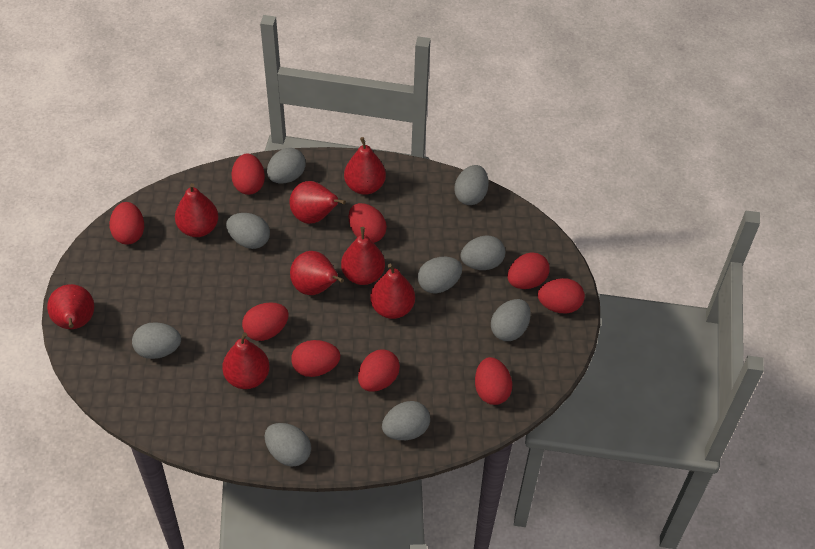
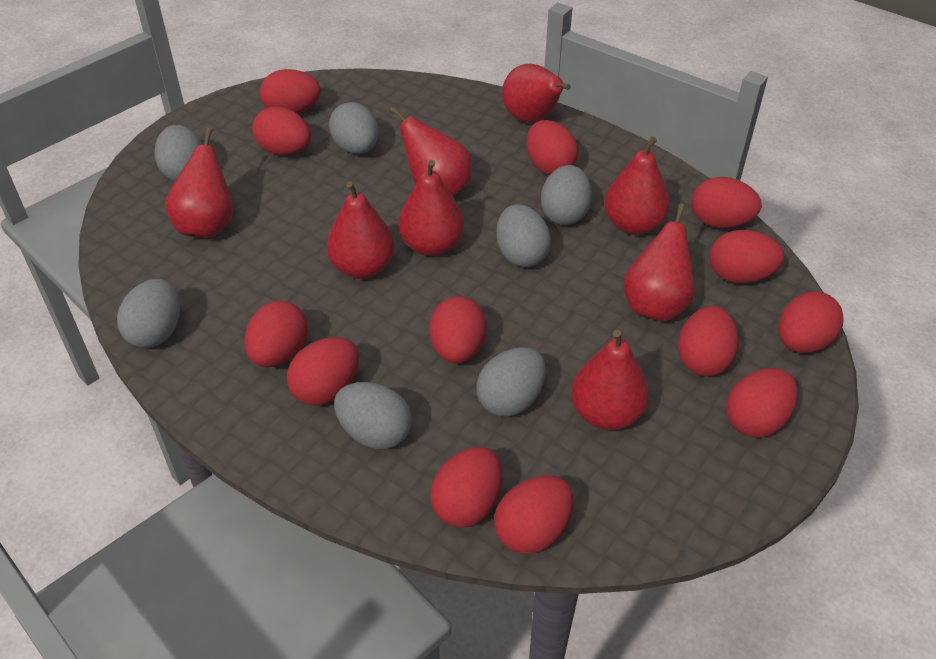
grey egg: 9 -> 7
red egg: 9 -> 13

